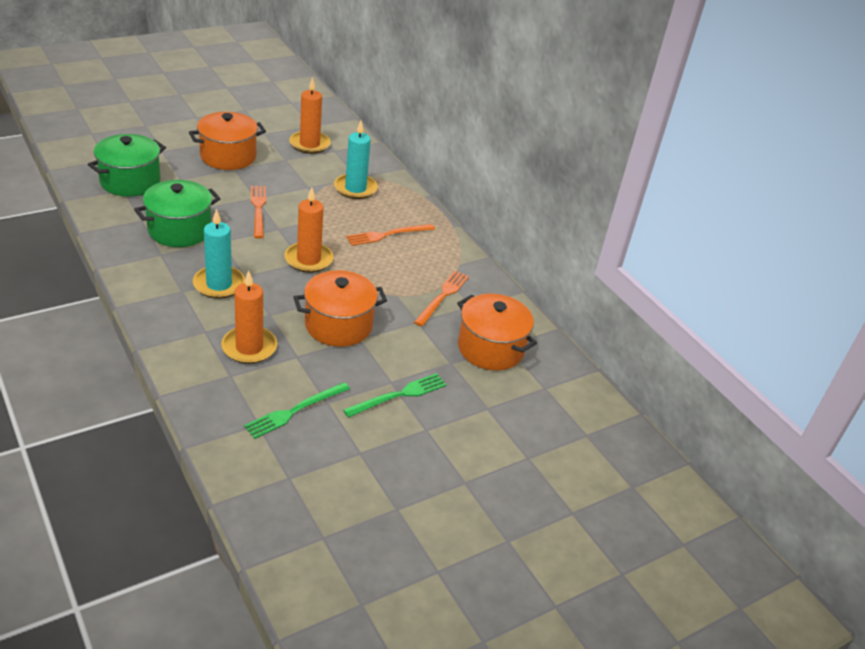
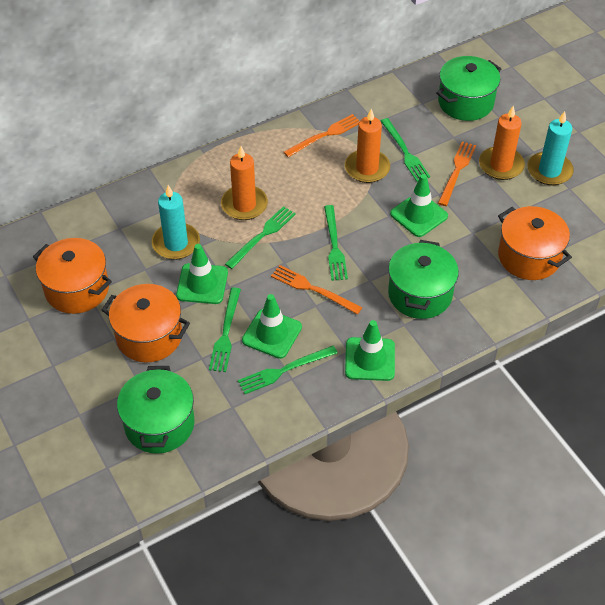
green fork: 2 -> 5
green pot: 2 -> 3
green traffic cone: 0 -> 4

